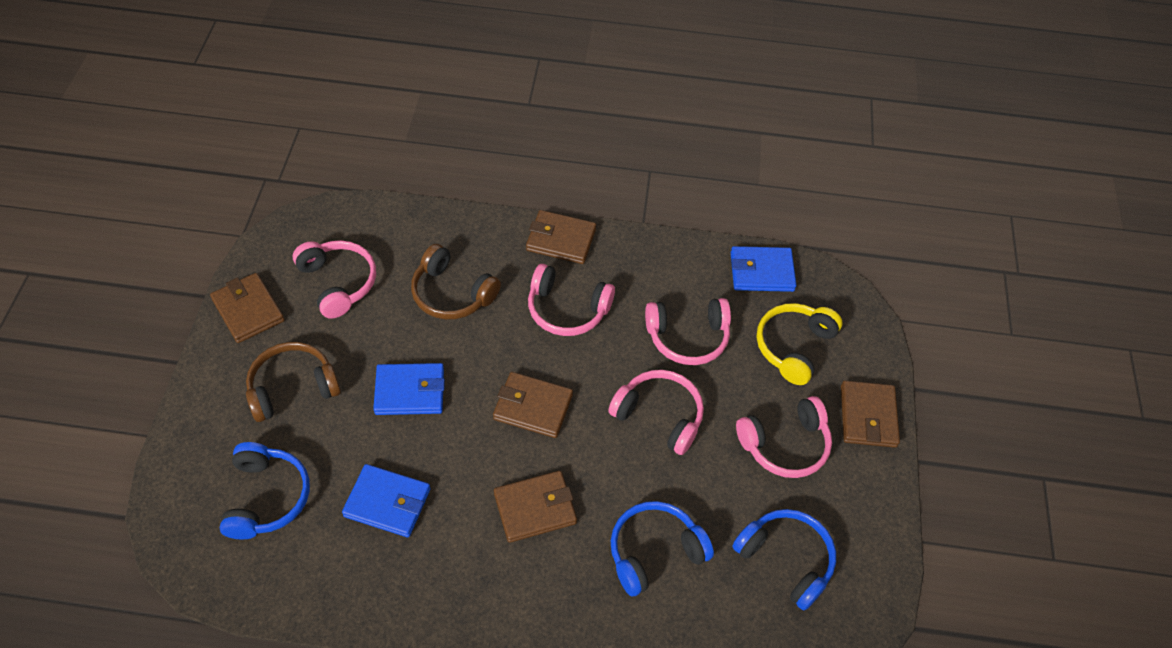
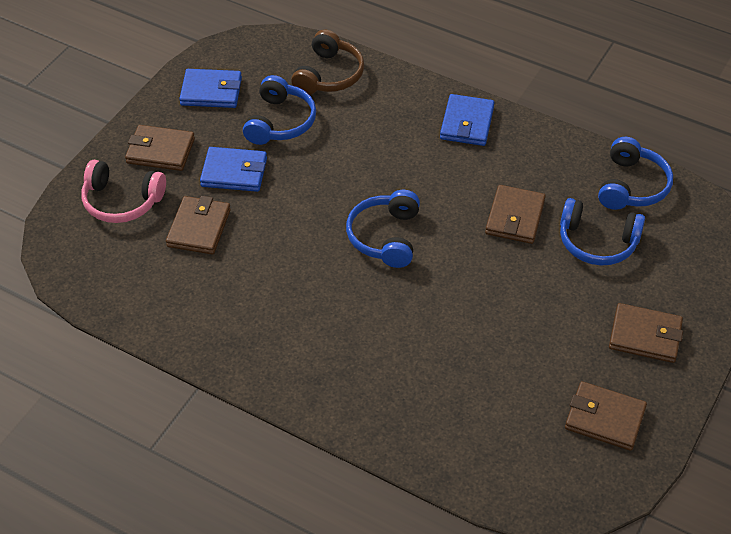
blue headphones: 3 -> 4
brown headphones: 2 -> 1
pink headphones: 5 -> 1
yellow headphones: 1 -> 0

